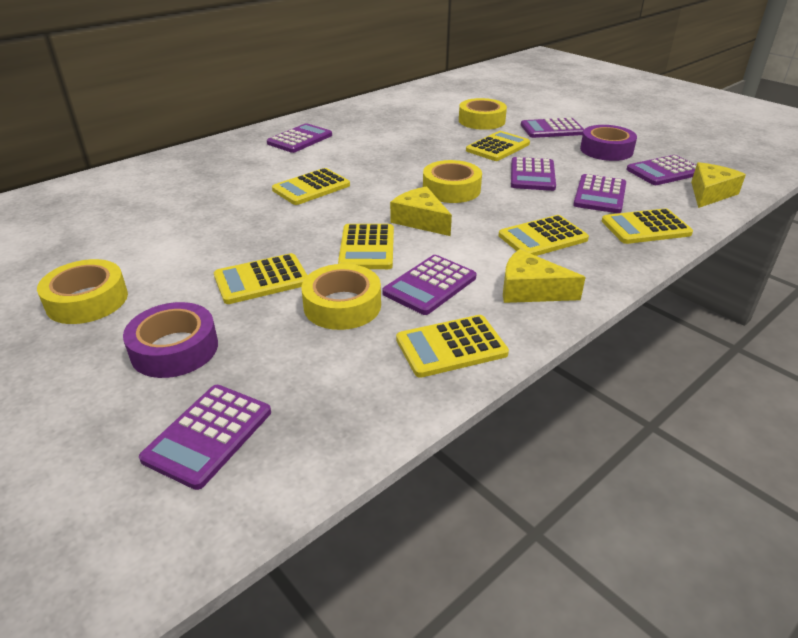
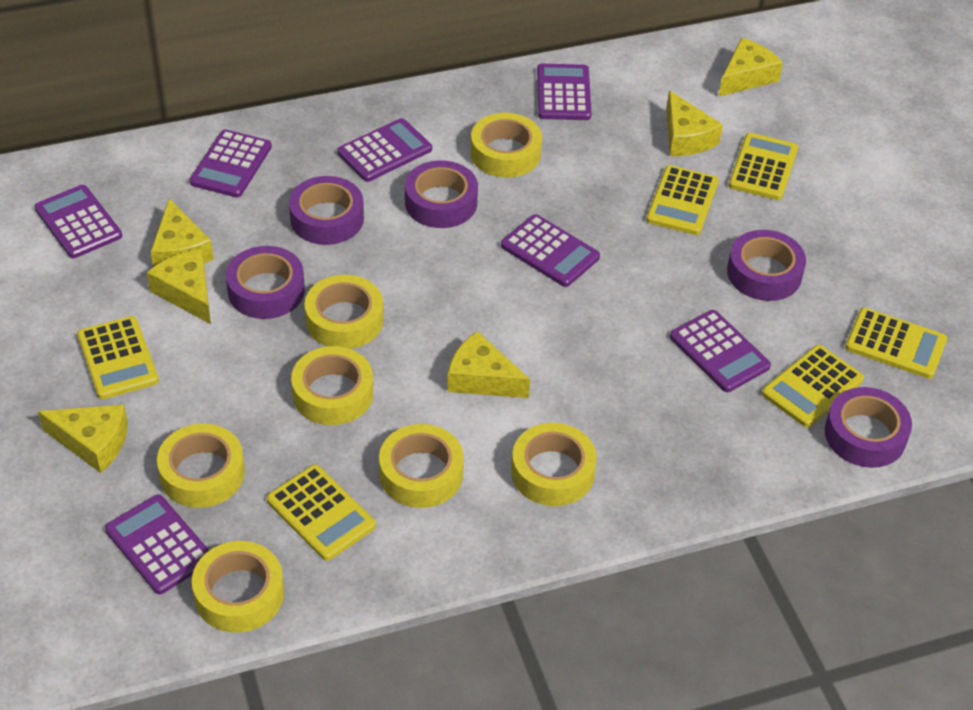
purple tape: 2 -> 5
yellow calculator: 7 -> 6
yellow cheese: 3 -> 6
yellow tape: 4 -> 7

